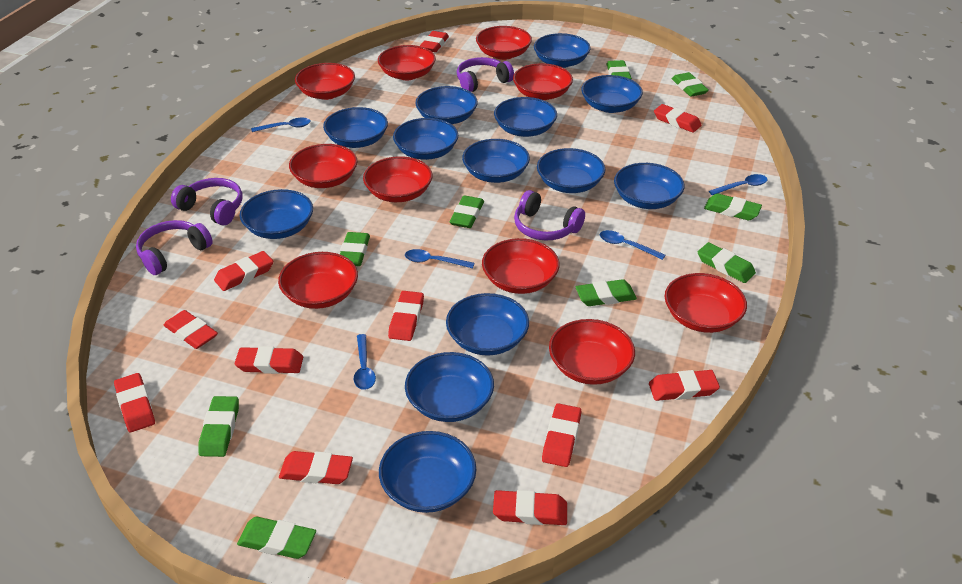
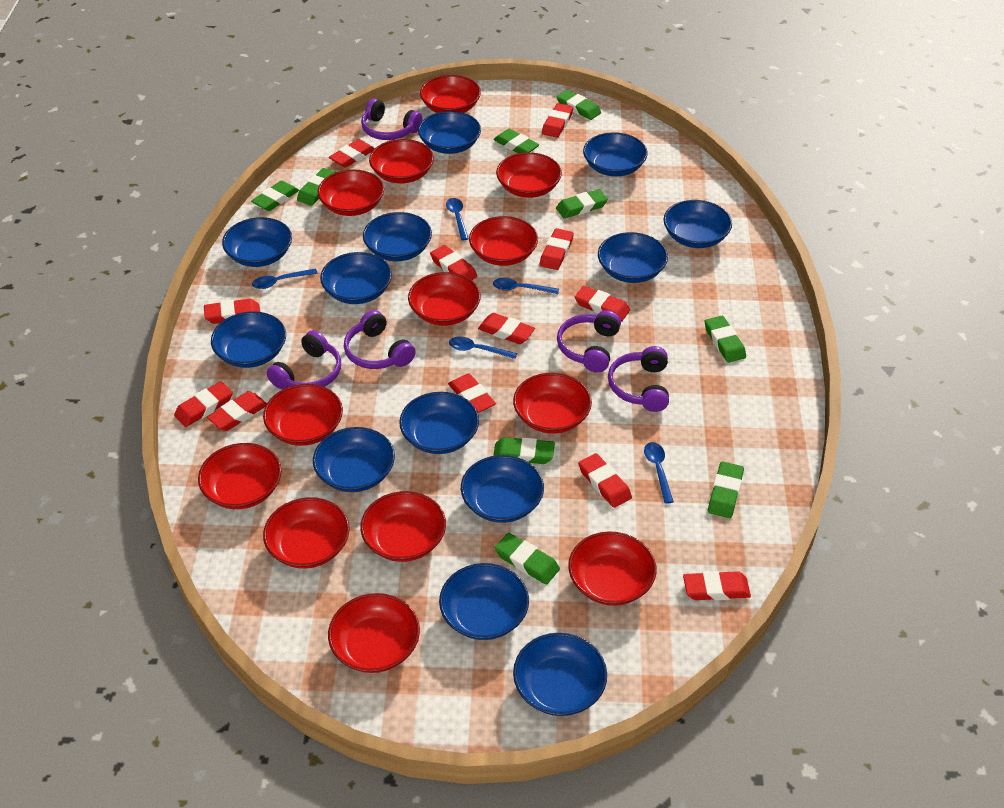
purple headphones: 4 -> 5
red bowl: 10 -> 13
red eraser: 11 -> 12

